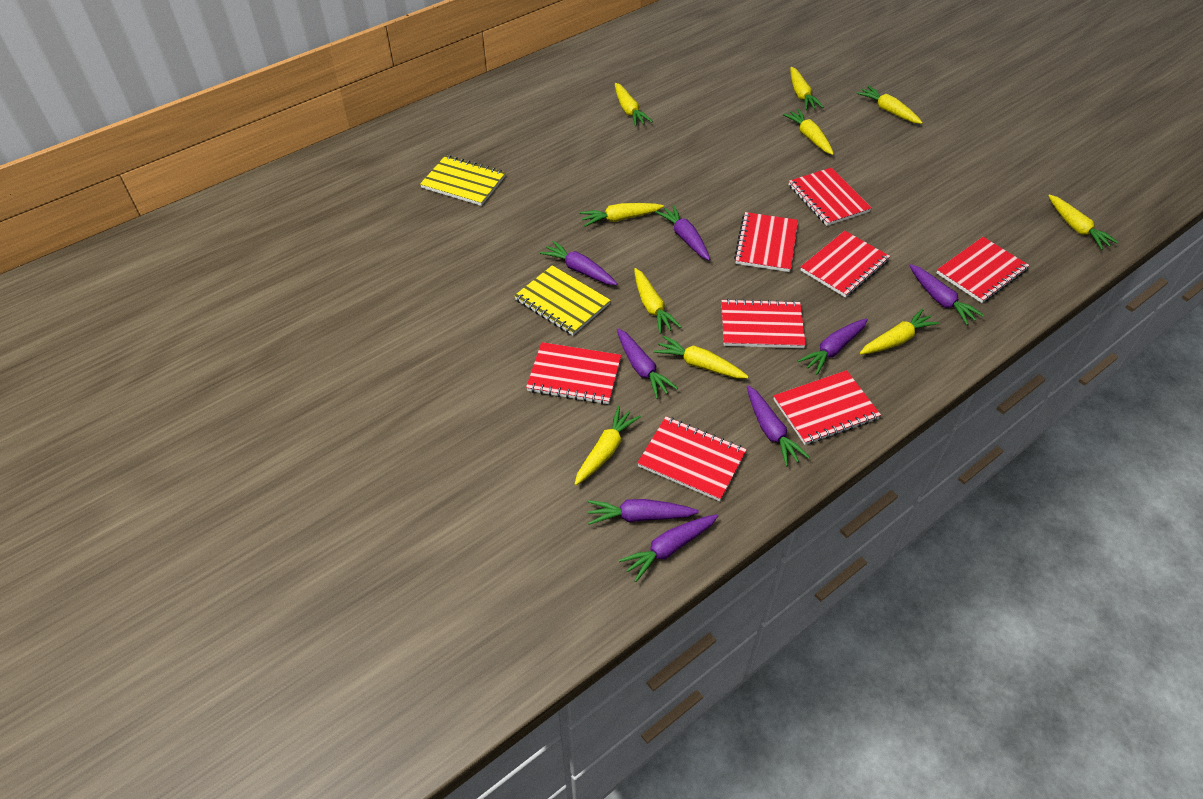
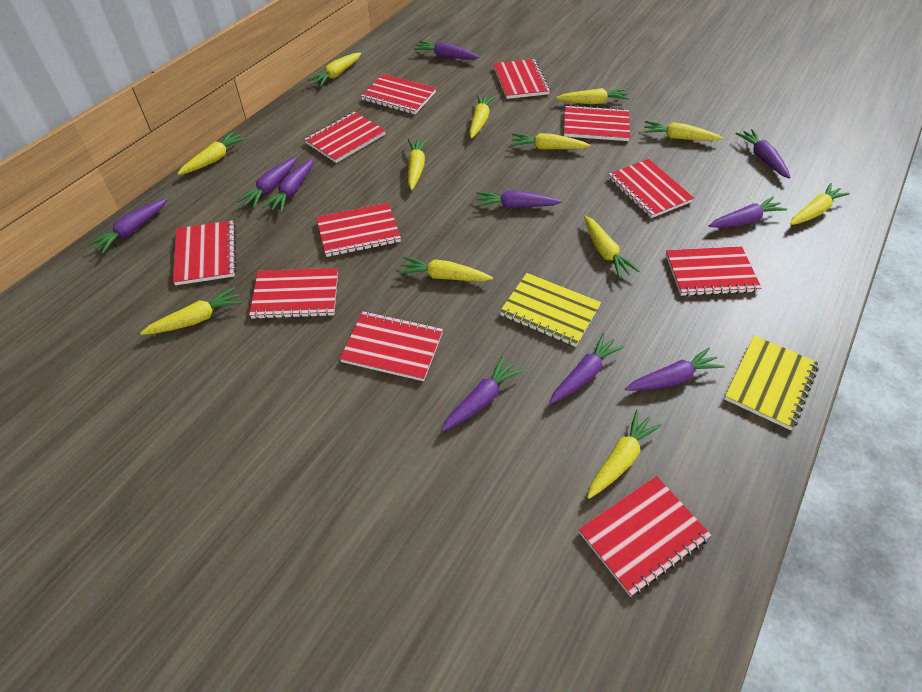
purple carrot: 8 -> 10
red notebook: 8 -> 11
yellow carrot: 10 -> 12

